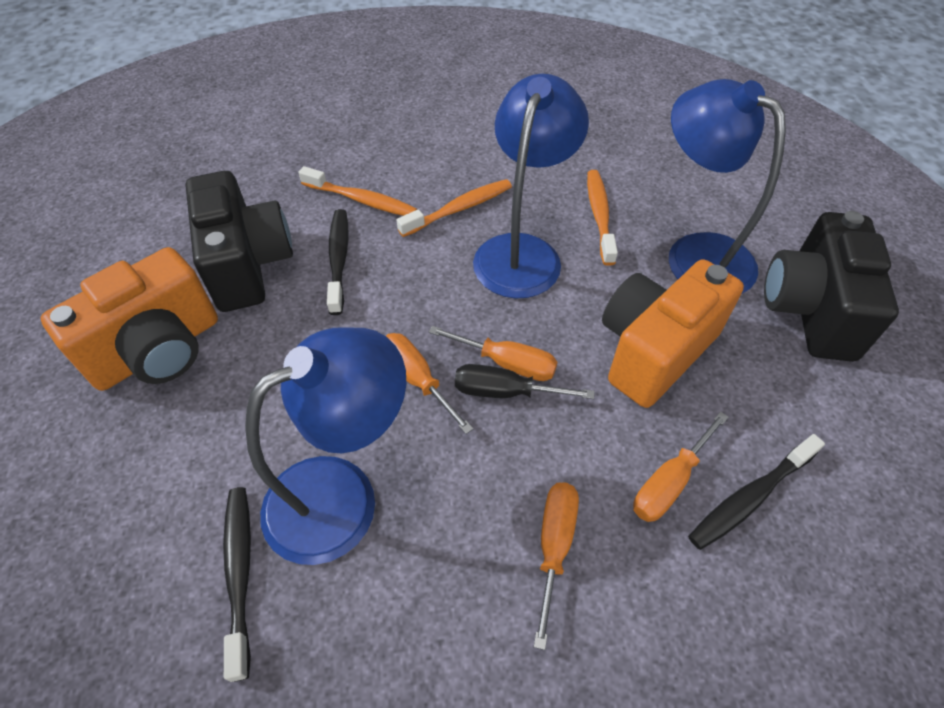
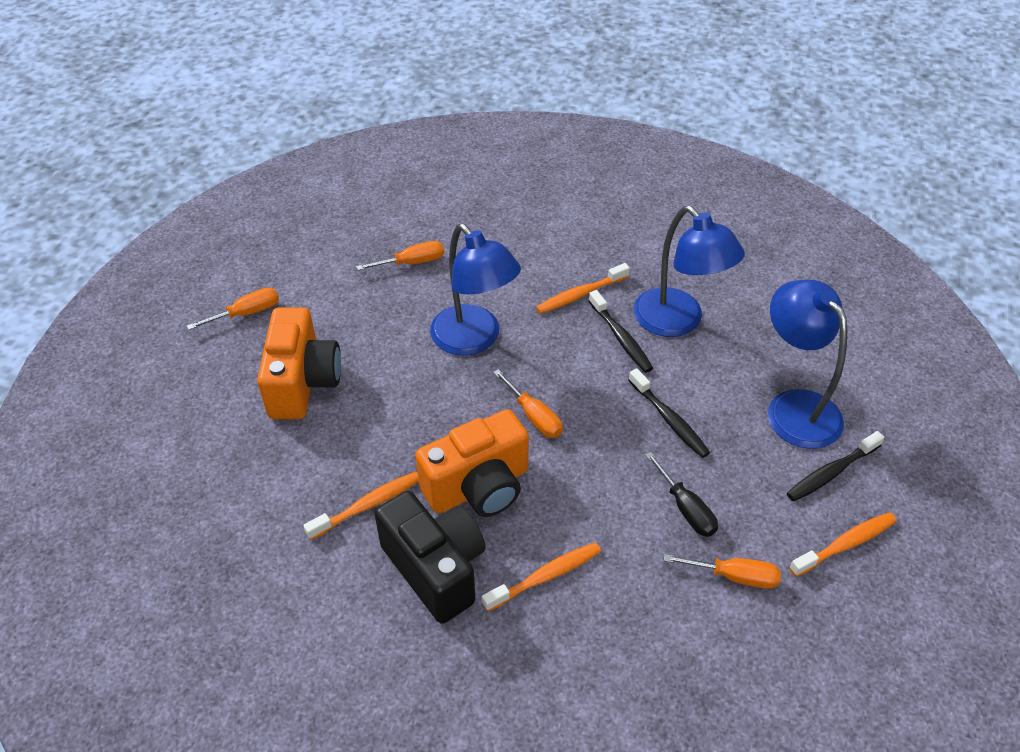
black camera: 2 -> 1
orange toothbrush: 3 -> 4

